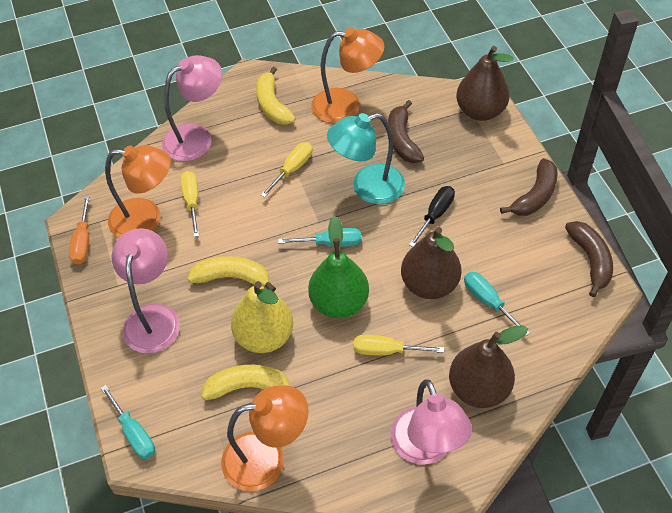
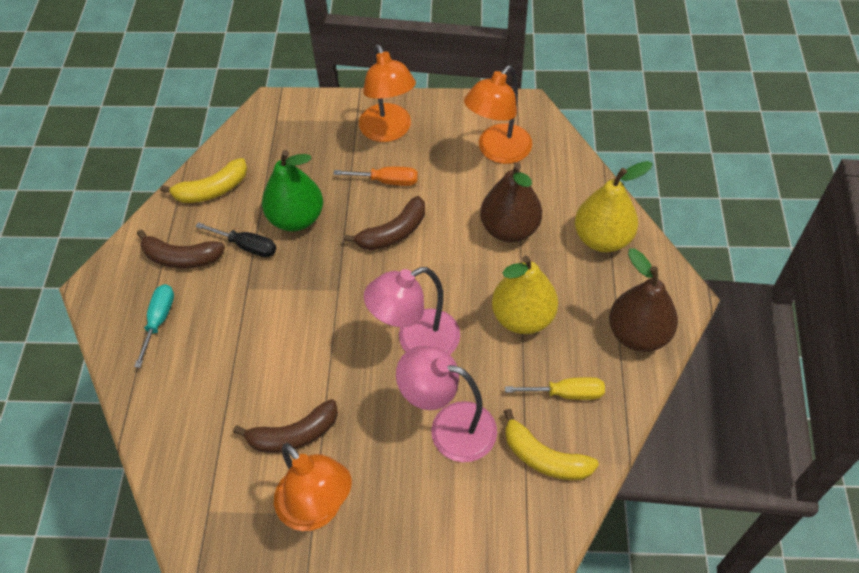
brown pear: 3 -> 2
pink lamp: 3 -> 2
turquoise lamp: 1 -> 0
turquoise screwdriver: 3 -> 1
yellow banana: 3 -> 2
yellow pear: 1 -> 2
yellow screwdriver: 3 -> 1

